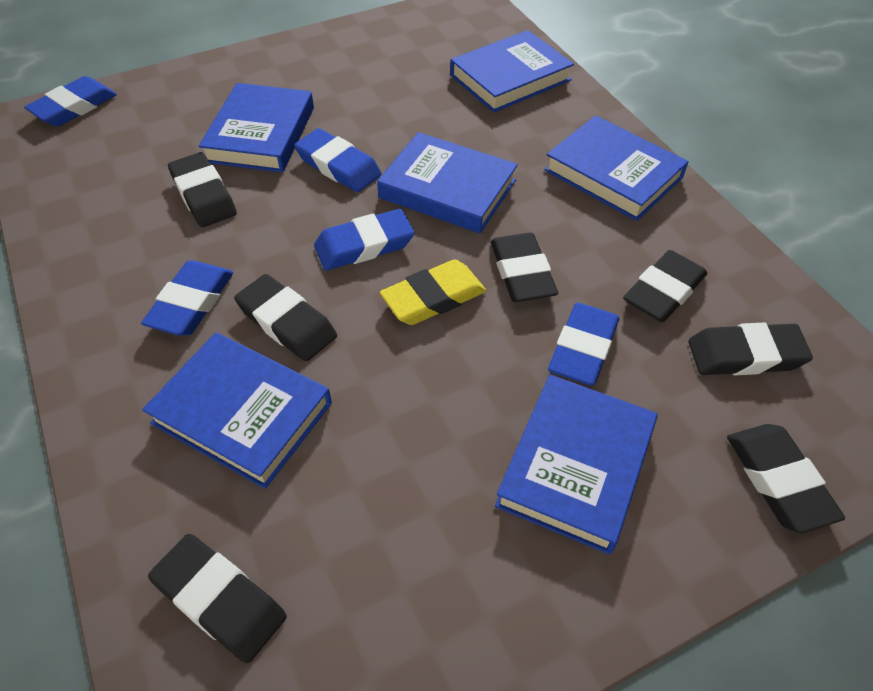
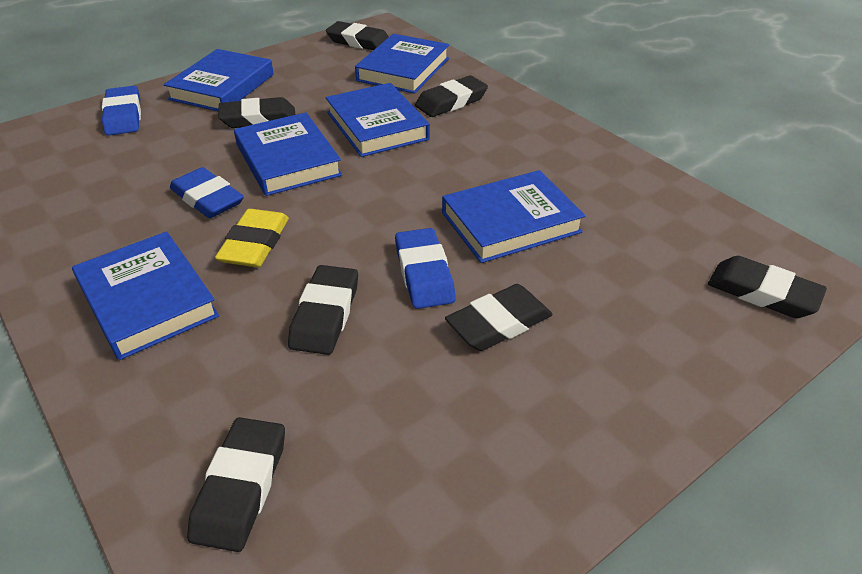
blue eraser: 5 -> 3

